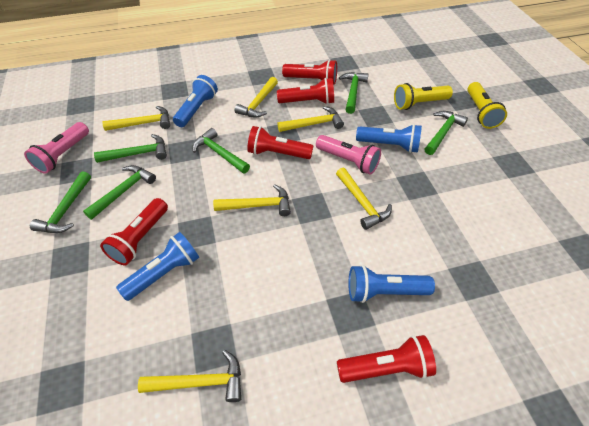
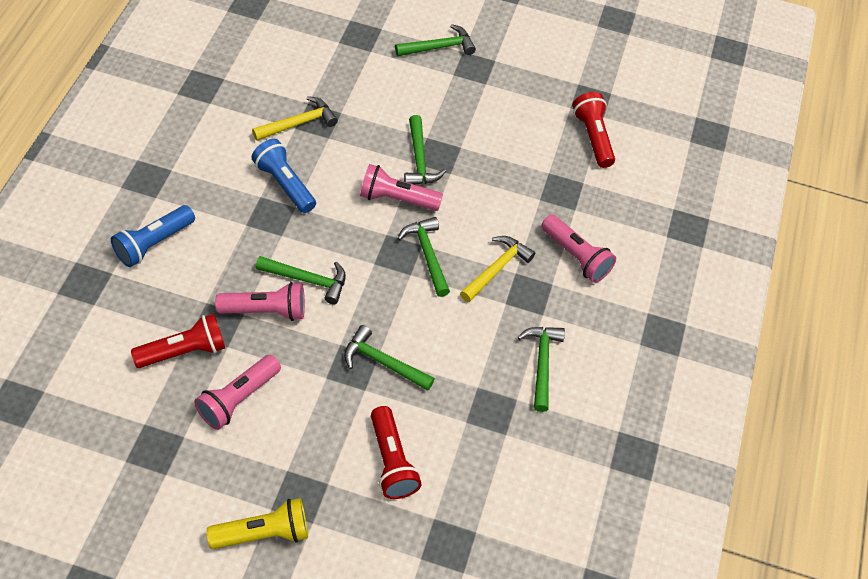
blue flashlight: 4 -> 2
pink flashlight: 2 -> 4
red flashlight: 5 -> 3
yellow flashlight: 2 -> 1
yellow hammer: 6 -> 2

